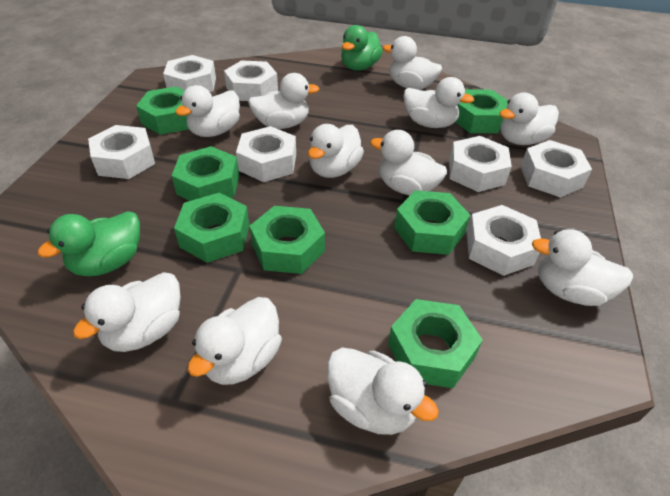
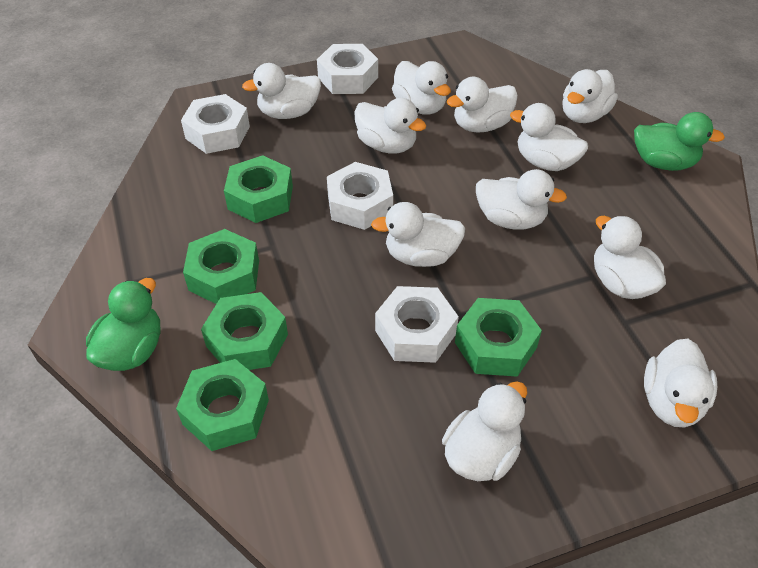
green nut: 7 -> 5
white nut: 7 -> 4

